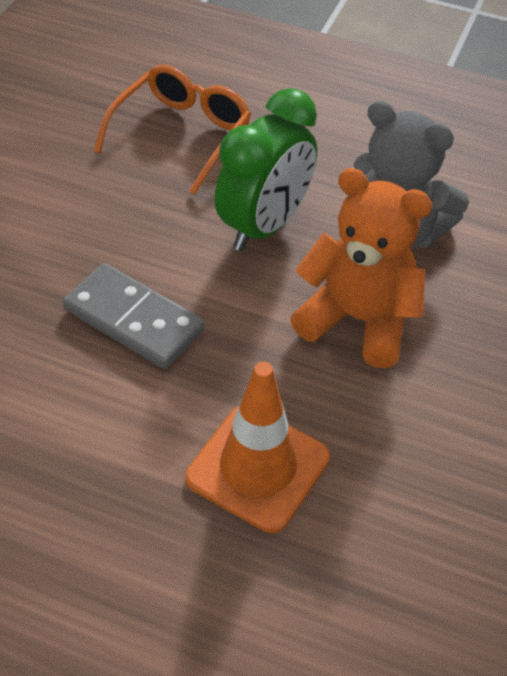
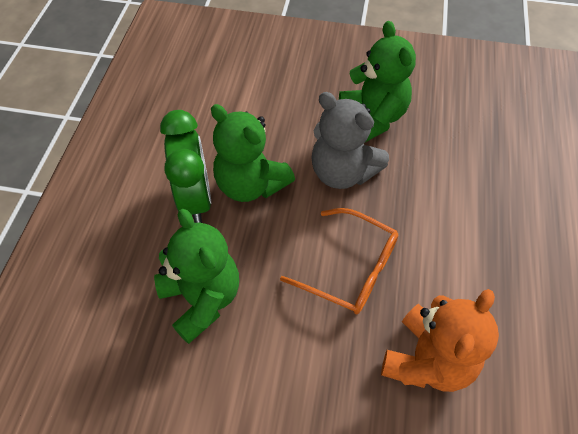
green teddy bear: 0 -> 3
grey domino: 1 -> 0
orange traffic cone: 1 -> 0

